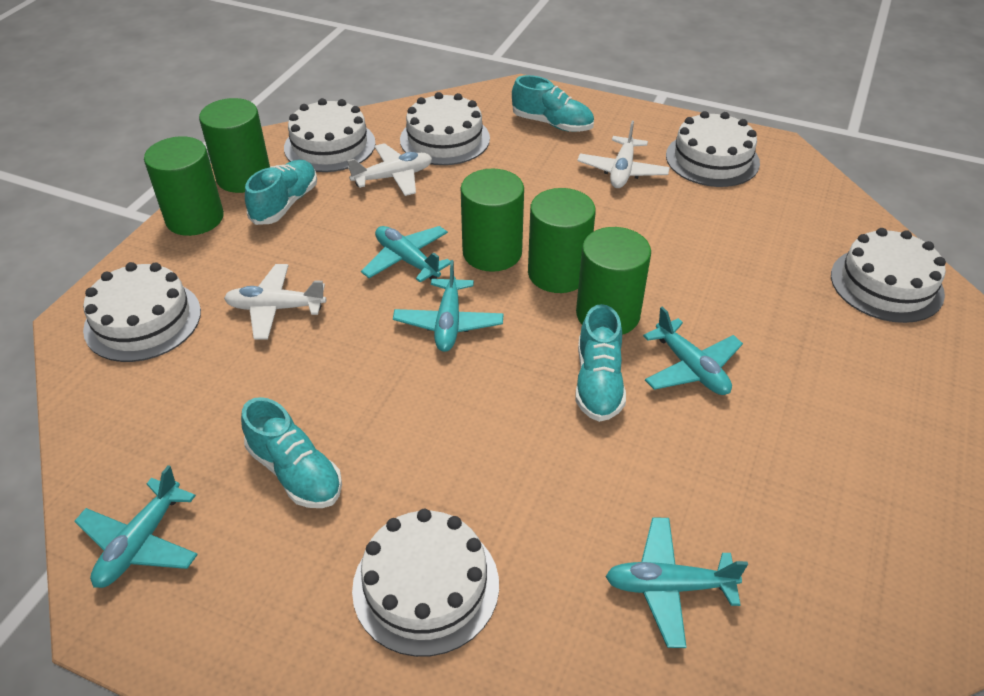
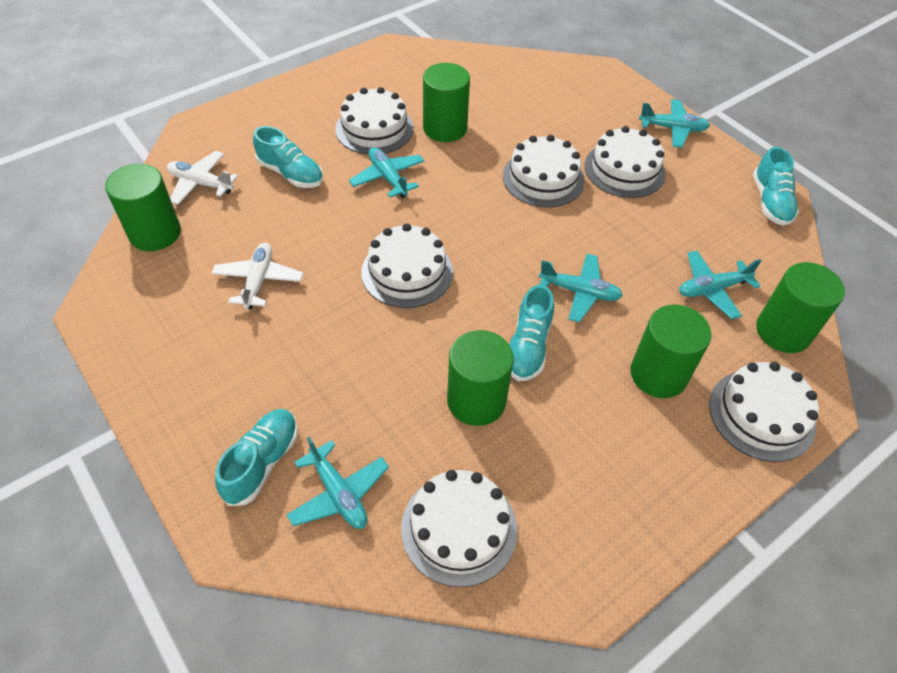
white plane: 3 -> 2

